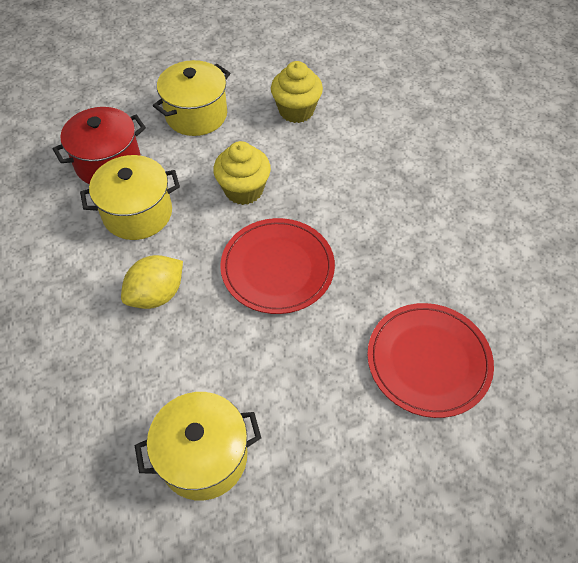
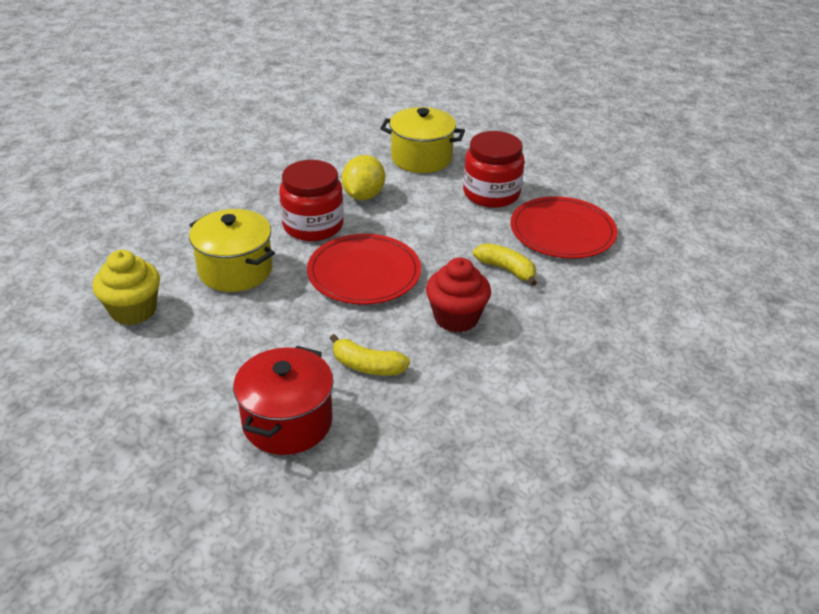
red cupcake: 0 -> 1
red jar: 0 -> 2
yellow banana: 0 -> 2
yellow cupcake: 2 -> 1
yellow pot: 3 -> 2

